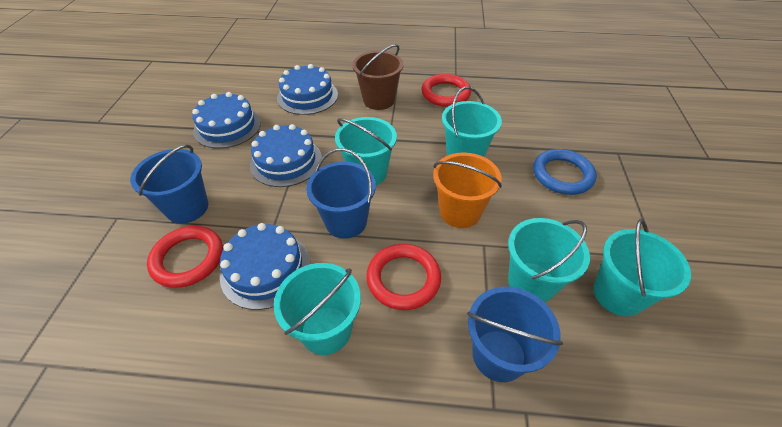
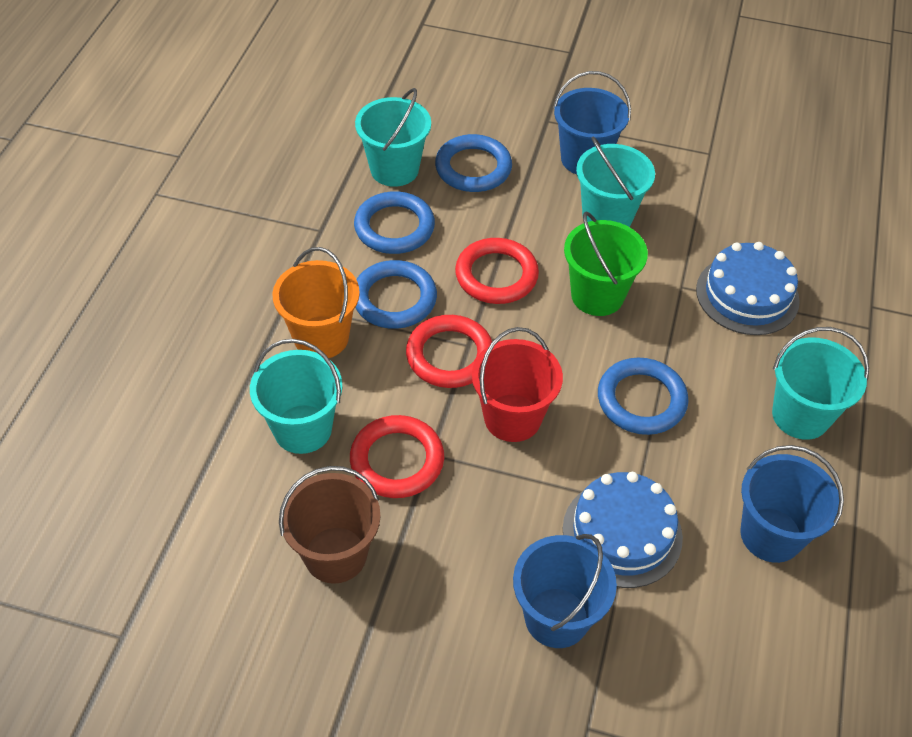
blue cake: 4 -> 2
blue ring: 1 -> 4
green bucket: 0 -> 1
red bucket: 0 -> 1
turquoise bucket: 5 -> 4

